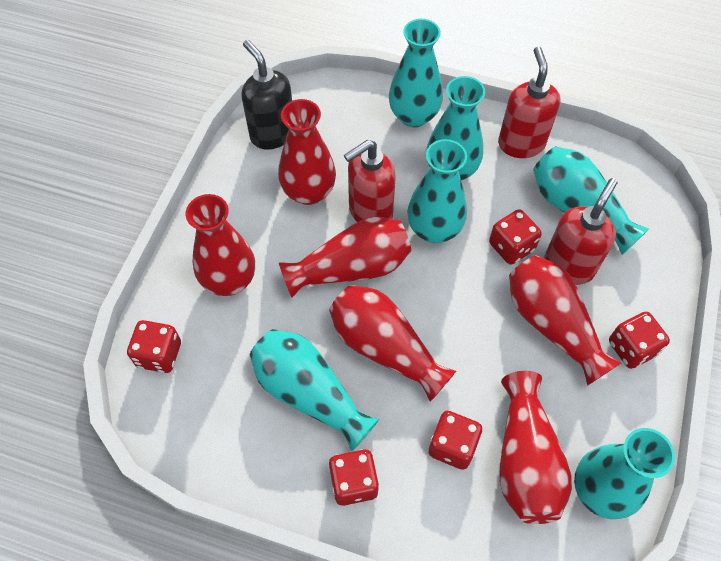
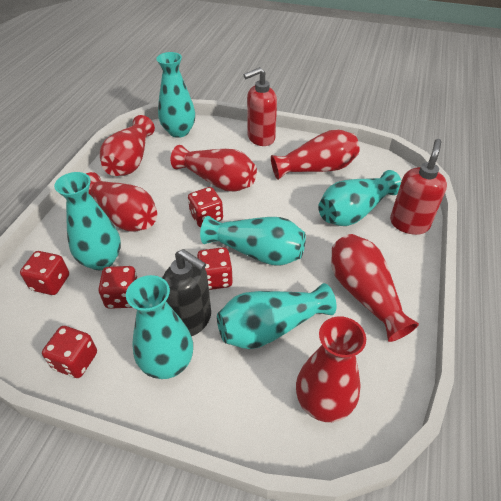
red soap dispenser: 3 -> 2

